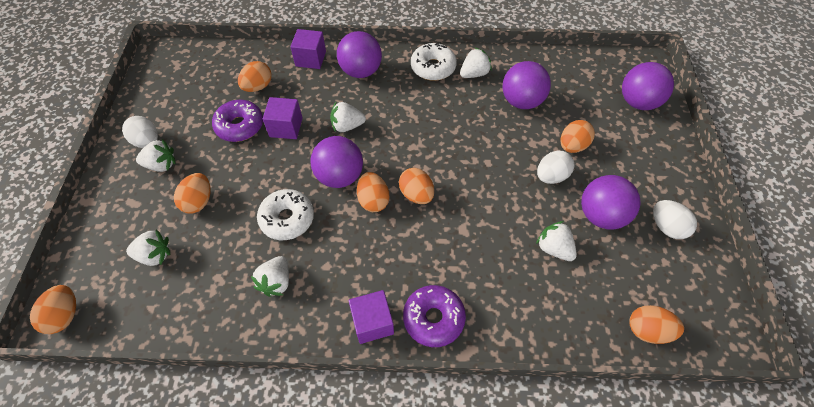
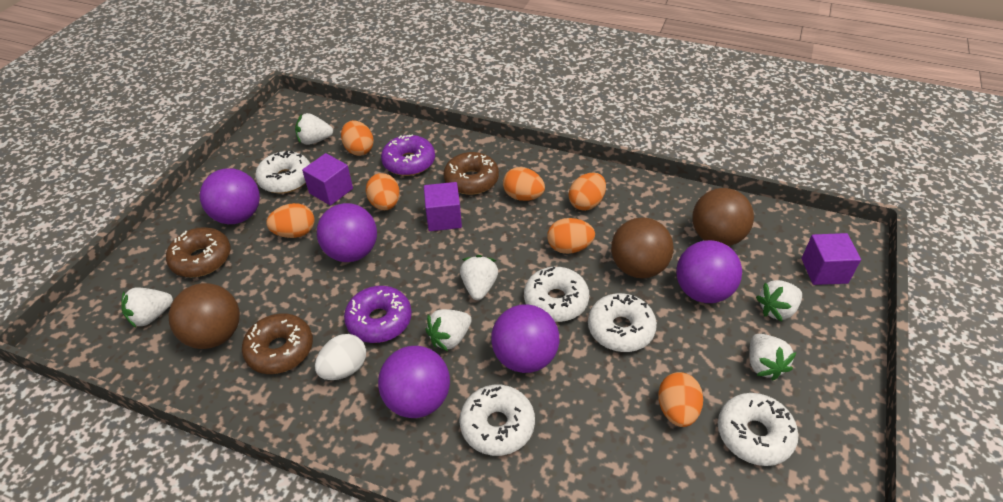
brown ball: 0 -> 3
brown donut: 0 -> 3
white donut: 2 -> 5
white egg: 3 -> 1

